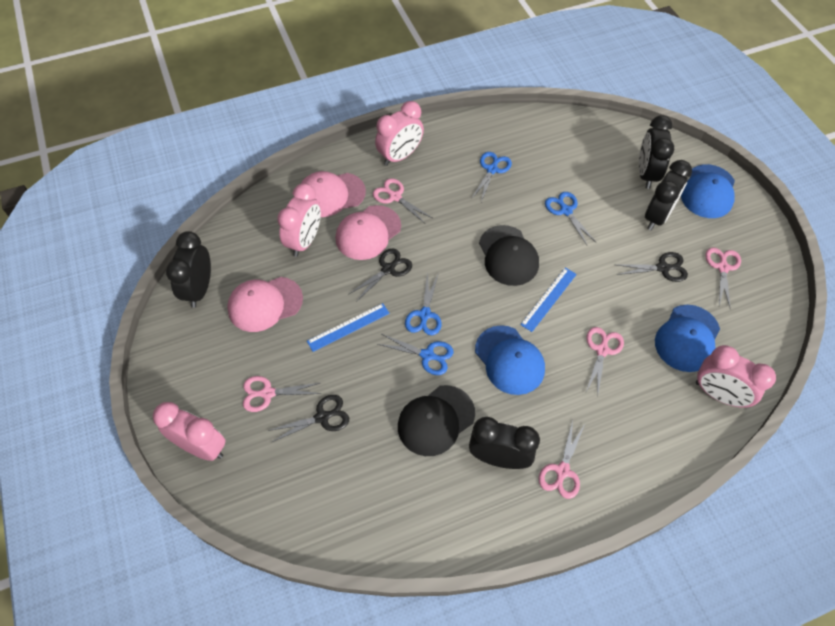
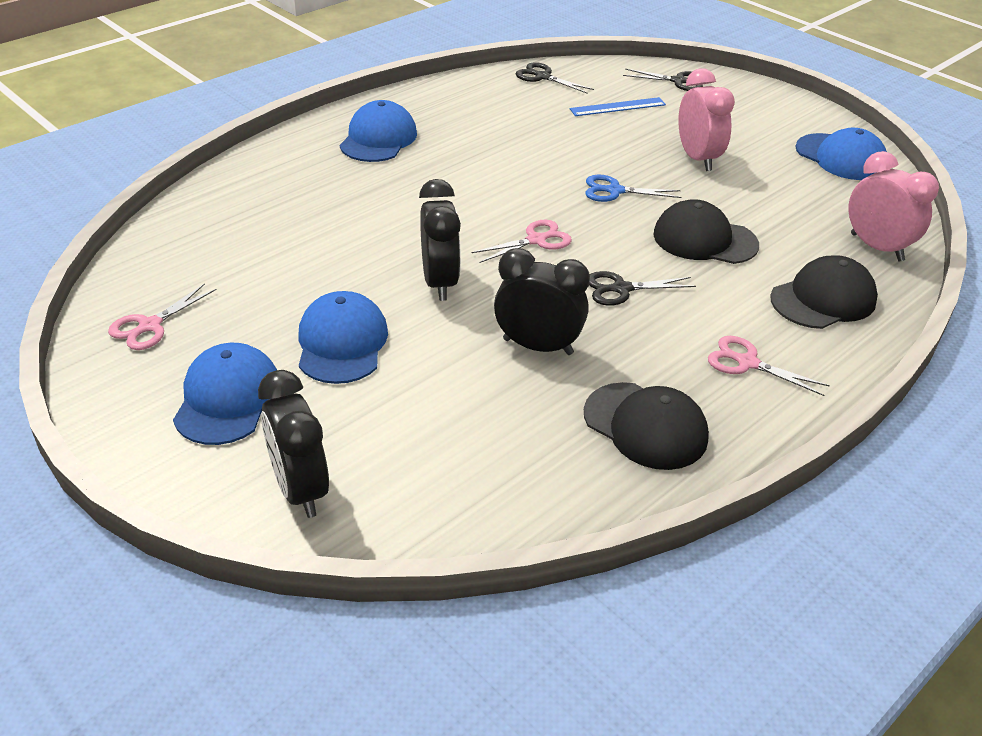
black cap: 2 -> 3
black clock: 4 -> 3
blue cap: 3 -> 4
blue ruler: 2 -> 1
blue scissors: 4 -> 1
pink cap: 3 -> 0
pink clock: 4 -> 2
pink scissors: 5 -> 3

